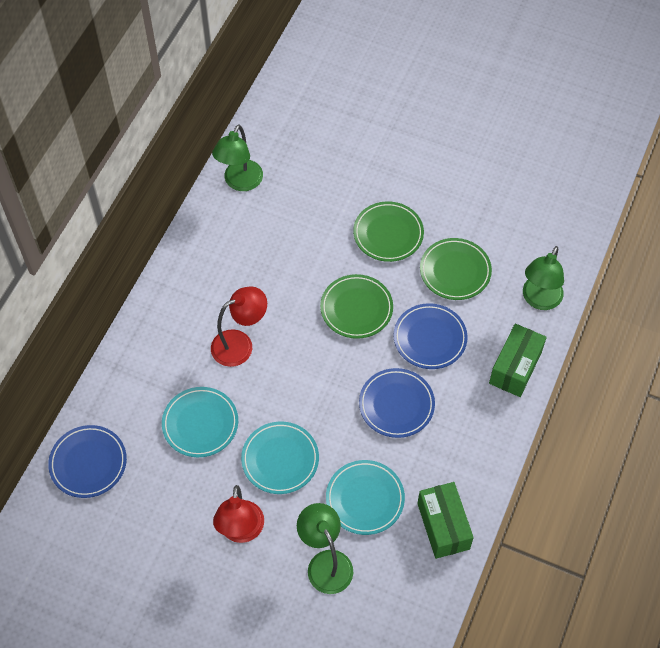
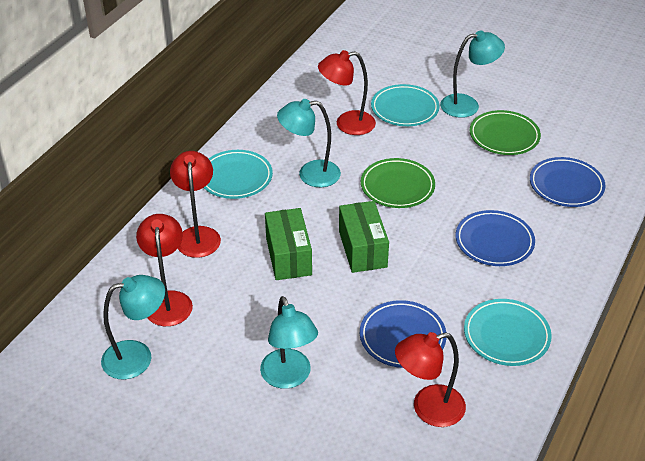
green lamp: 3 -> 0
green plate: 3 -> 2
red lamp: 2 -> 4
turquoise lamp: 0 -> 4

